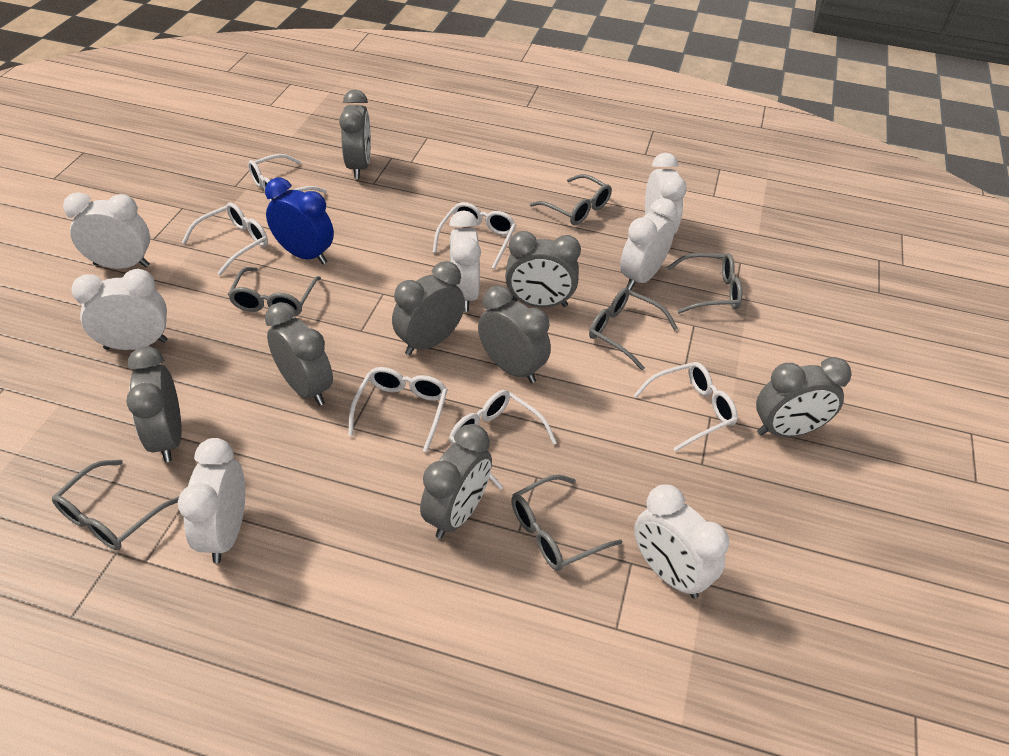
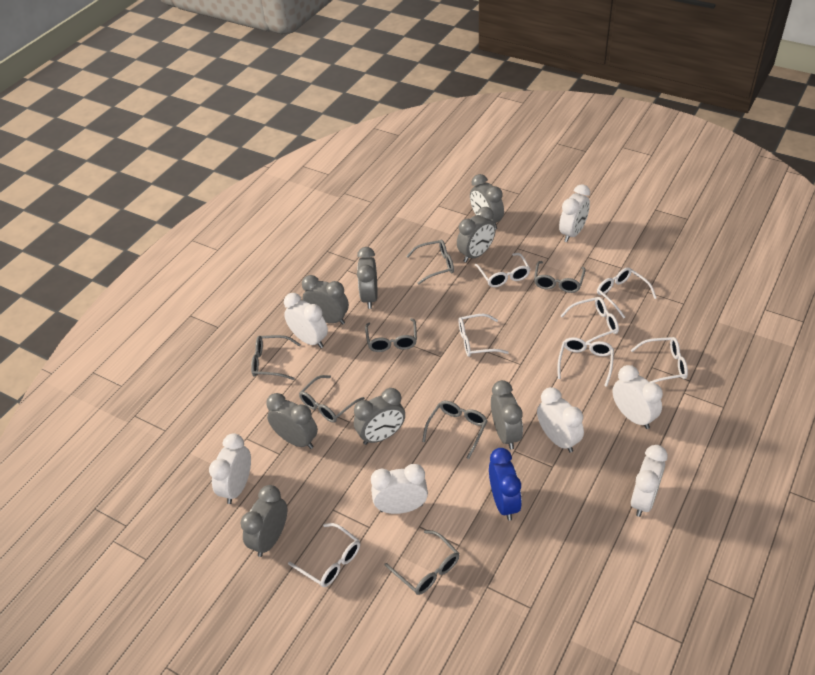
grey glasses: 6 -> 7
white glasses: 6 -> 7

